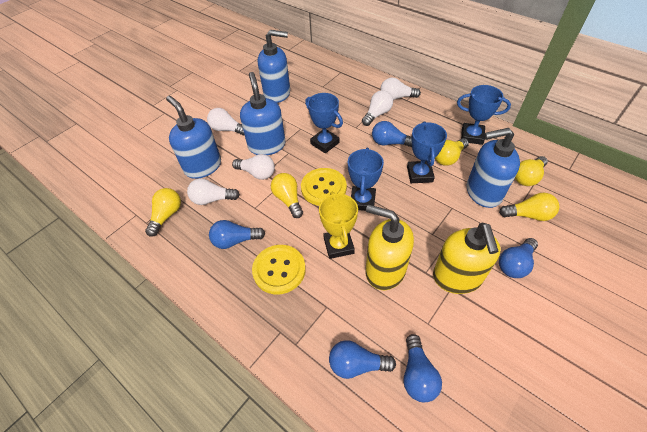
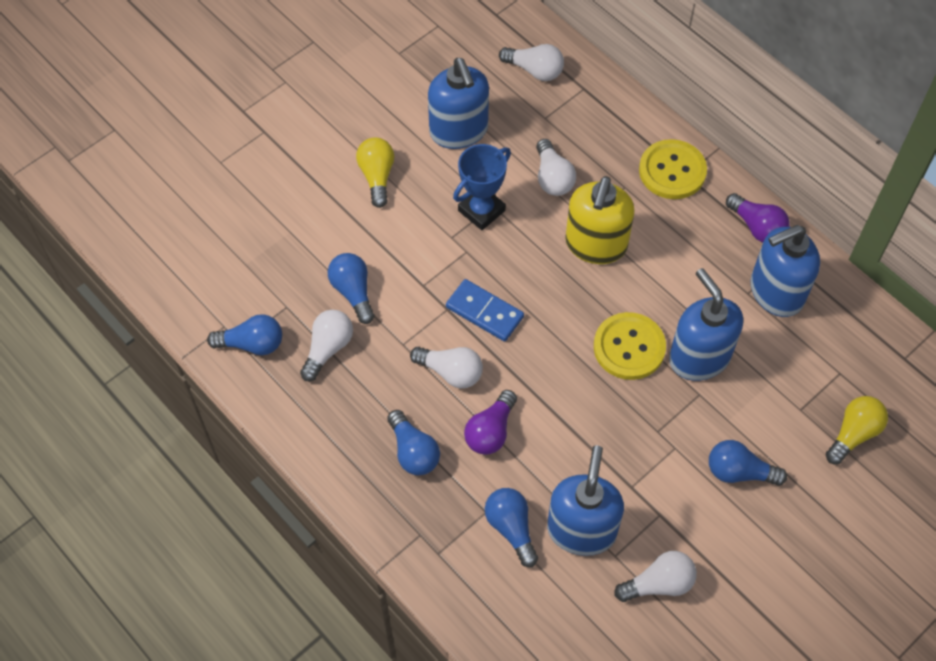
blue domino: 0 -> 1
blue trophy: 4 -> 1
purple light bulb: 0 -> 2
yellow light bulb: 5 -> 2
yellow soap dispenser: 2 -> 1
yellow trophy: 1 -> 0

